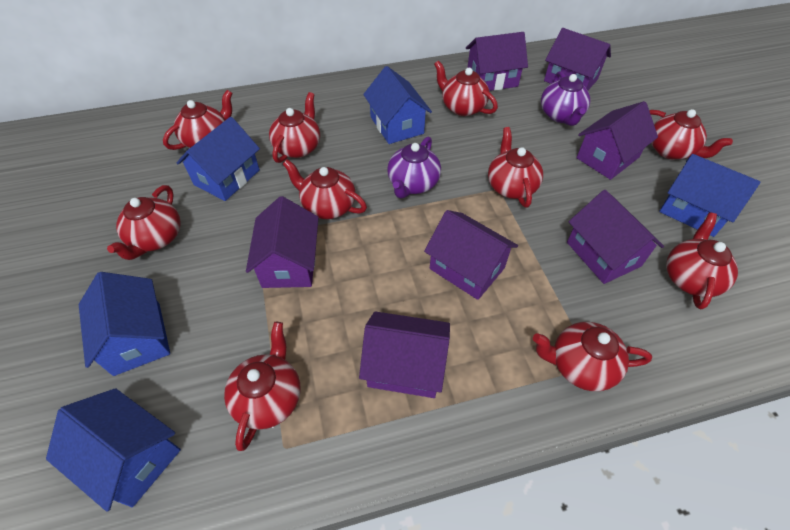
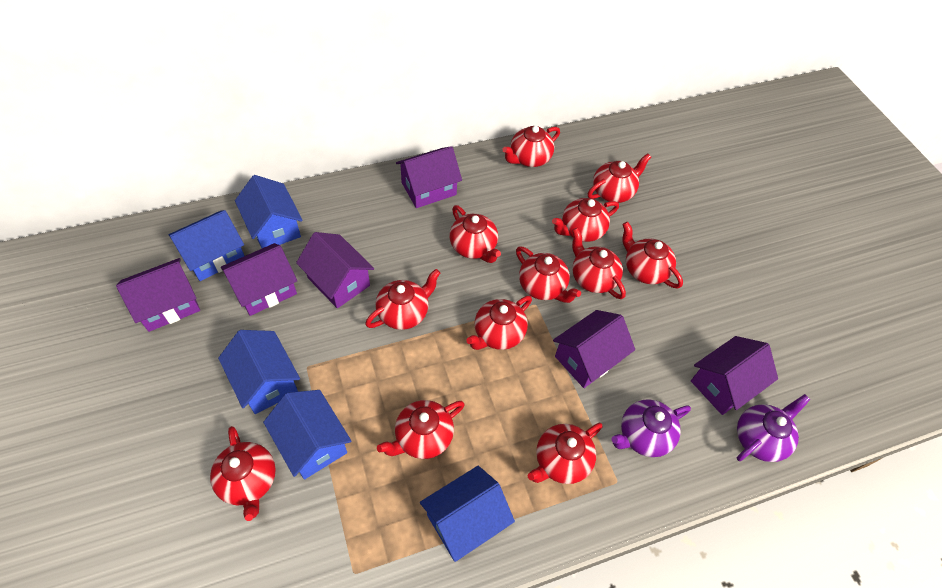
purple house: 7 -> 6
red teapot: 10 -> 12

